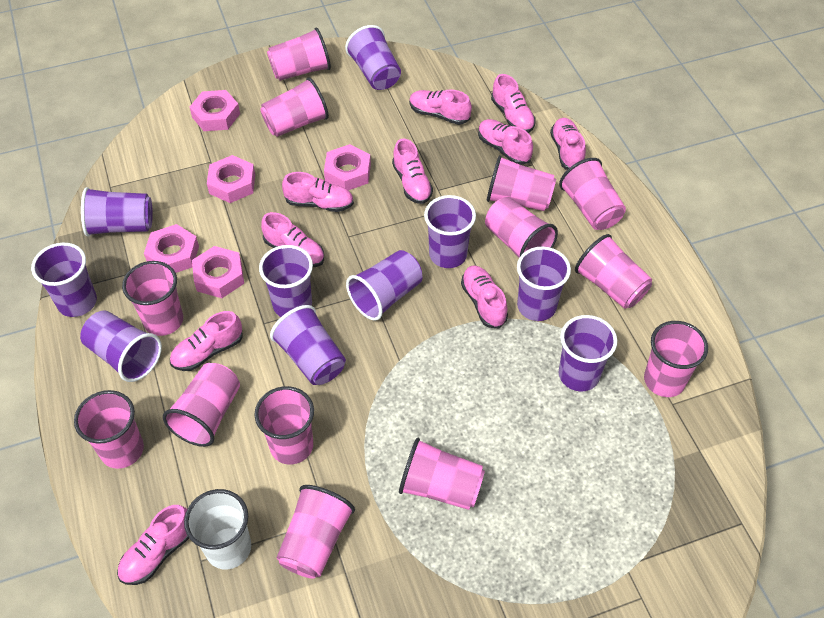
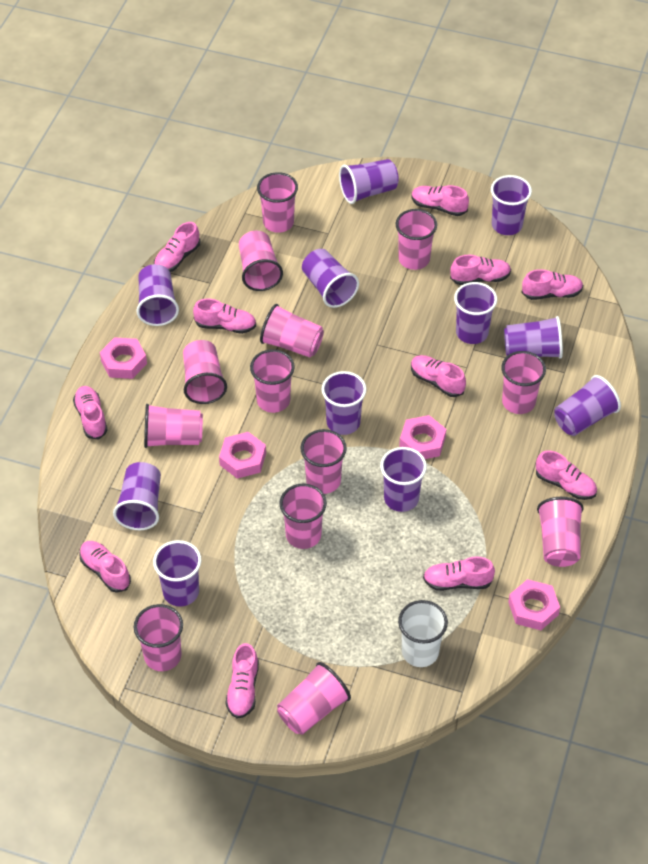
pink nut: 5 -> 4
pink shoe: 10 -> 11
purple cup: 10 -> 11

